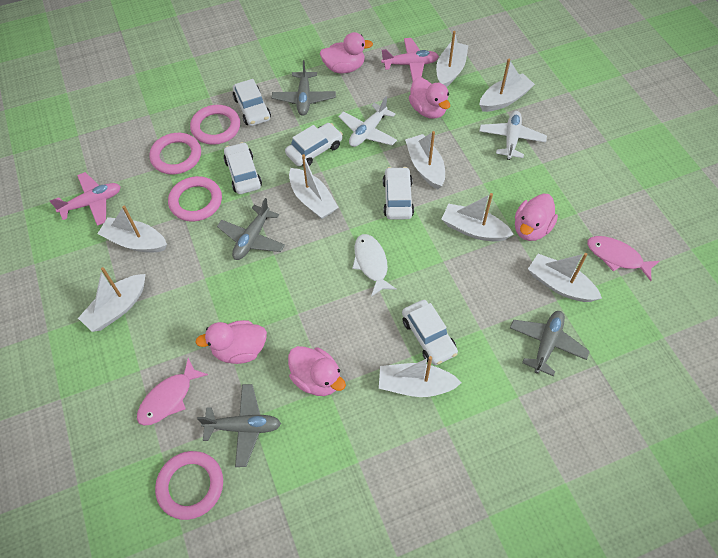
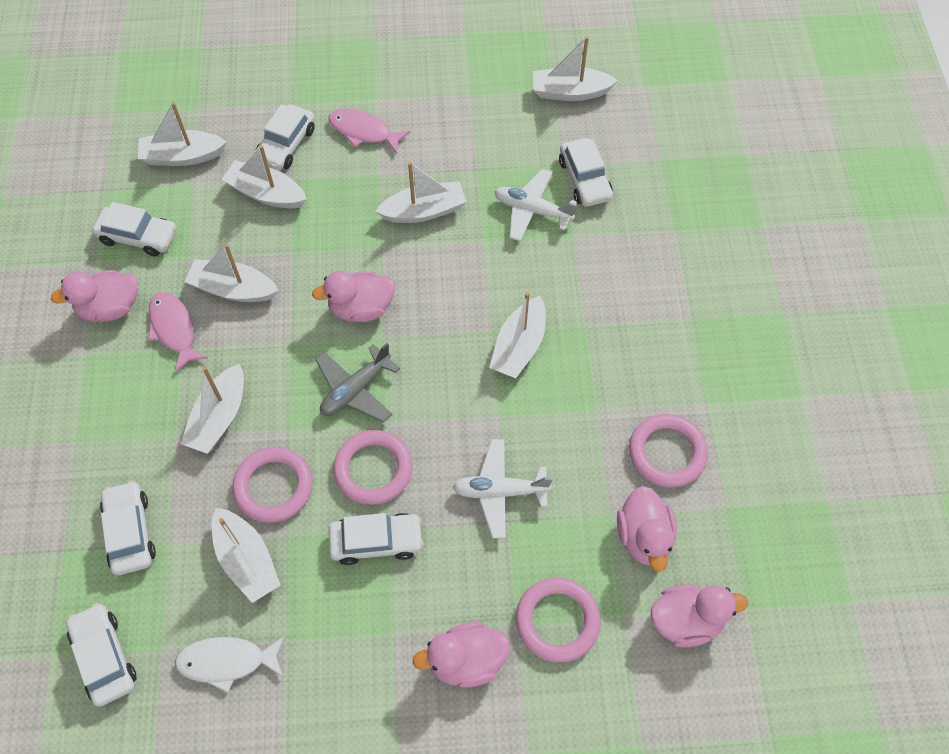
grey plane: 4 -> 1
pink plane: 2 -> 0
white boat: 9 -> 8
white car: 5 -> 6

